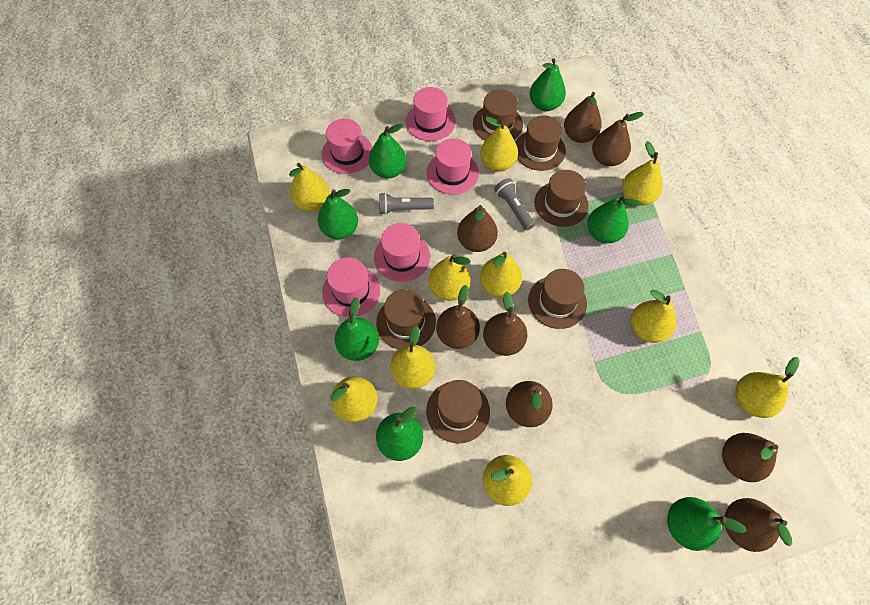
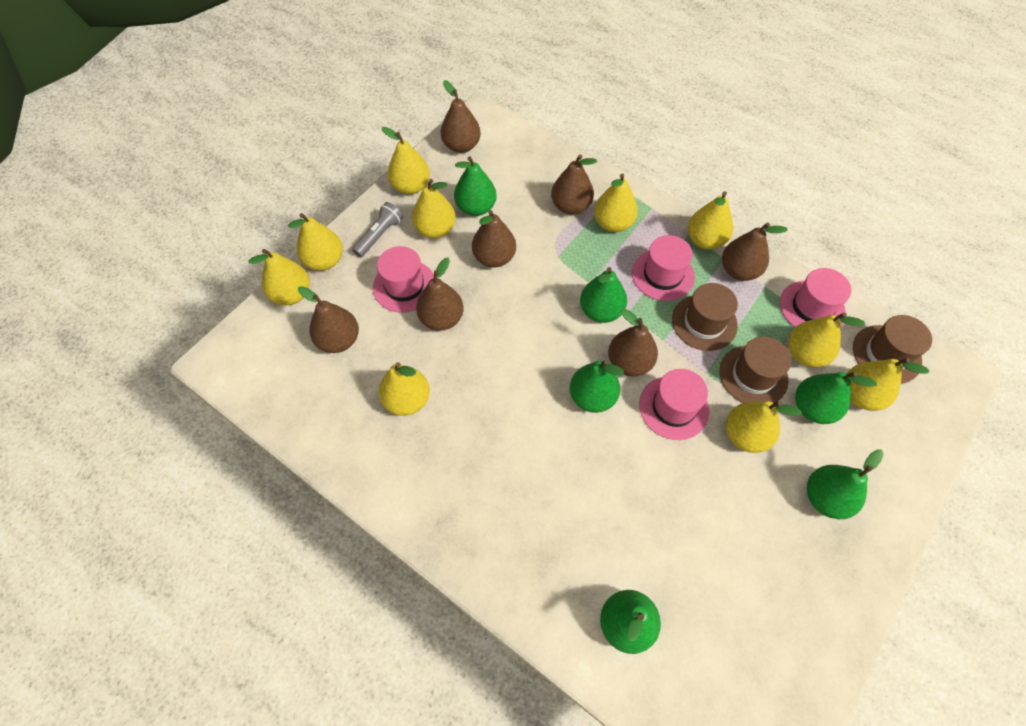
brown hat: 6 -> 3
brown pear: 8 -> 7
green pear: 7 -> 6
grey flashlight: 2 -> 1
pink hat: 5 -> 4

